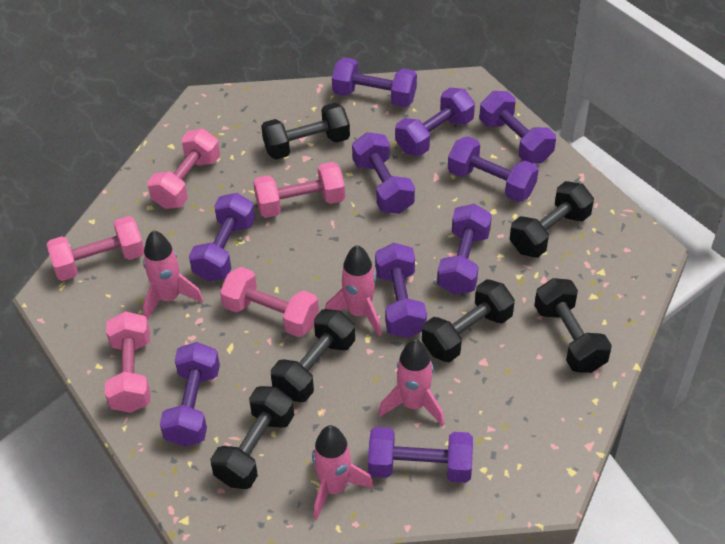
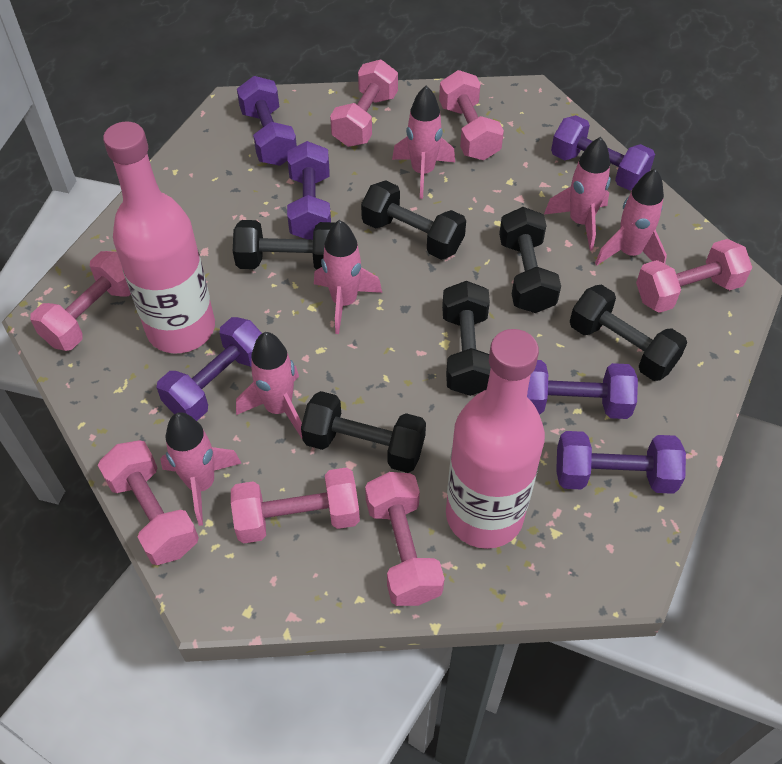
pink bottle: 0 -> 2
pink dumbbell: 5 -> 7
pink rocket: 4 -> 6
purple dumbbell: 10 -> 6

